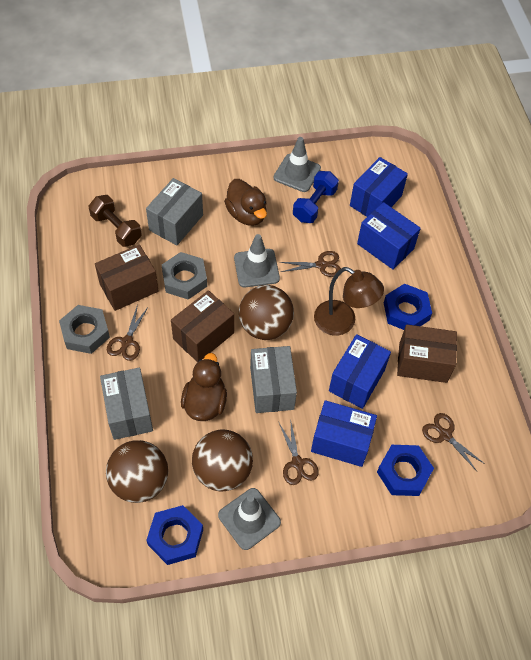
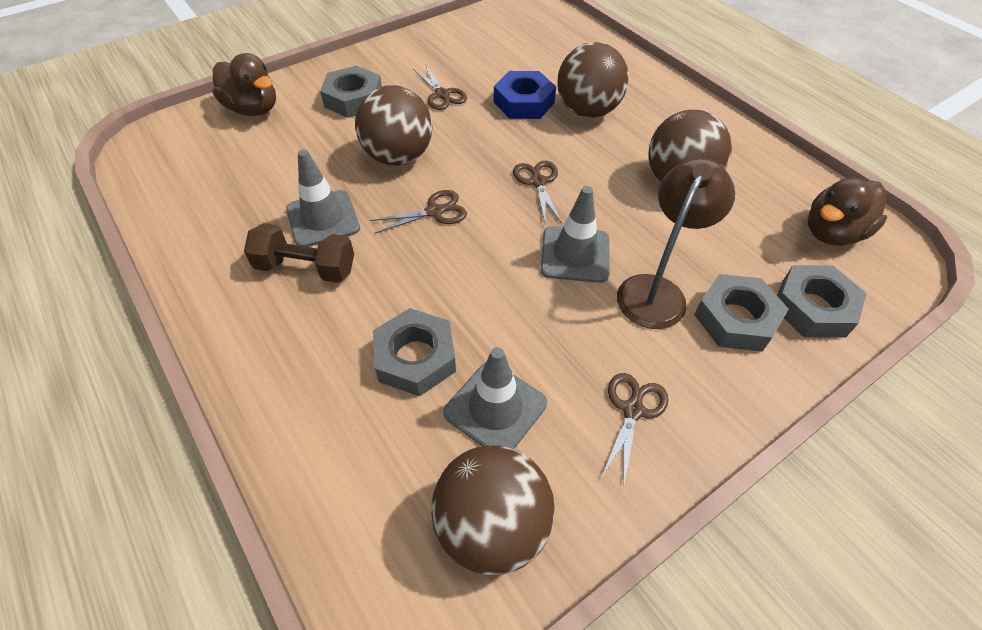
blue box: 4 -> 0
blue dumbbell: 1 -> 0
blue nut: 3 -> 1
brown ball: 3 -> 4
brown box: 3 -> 0
grey box: 3 -> 0
grey nut: 2 -> 4

